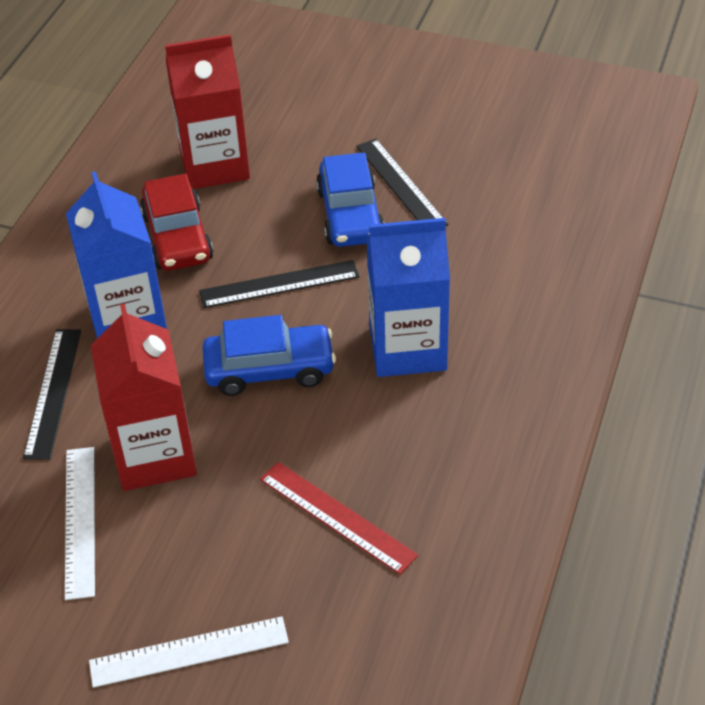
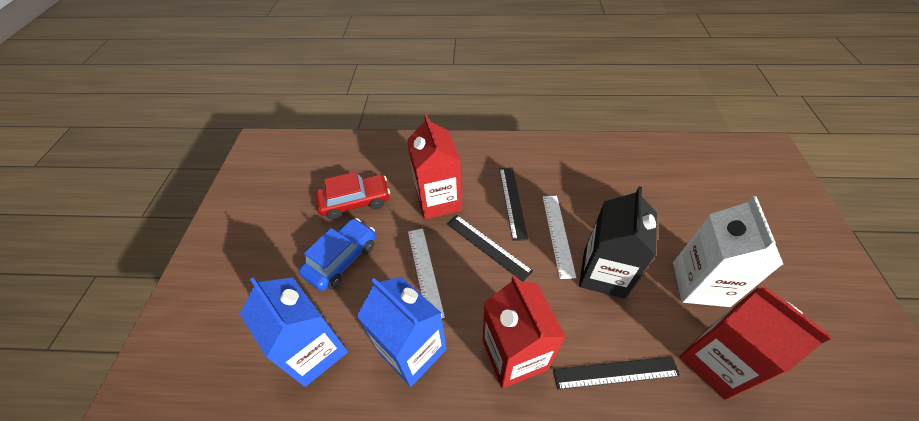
black carton: 0 -> 1
blue car: 2 -> 1
red carton: 2 -> 3
red ruler: 1 -> 0
white carton: 0 -> 1

